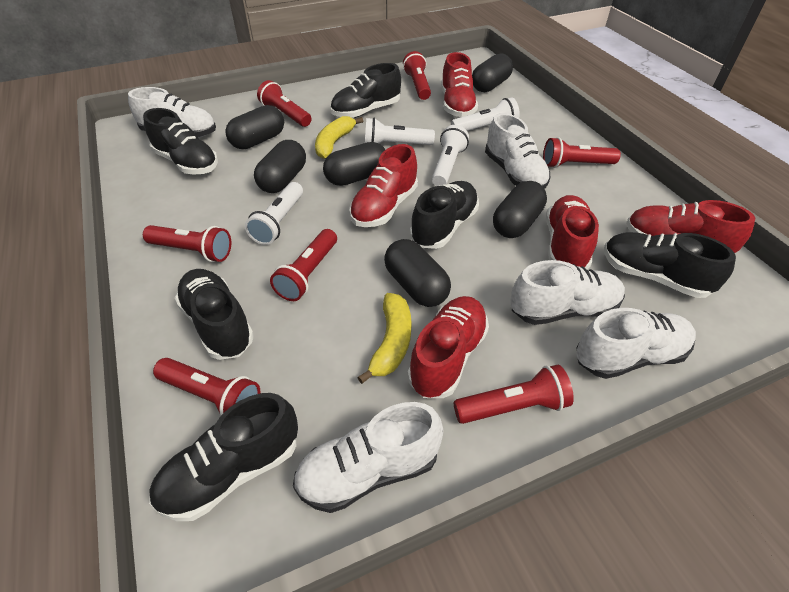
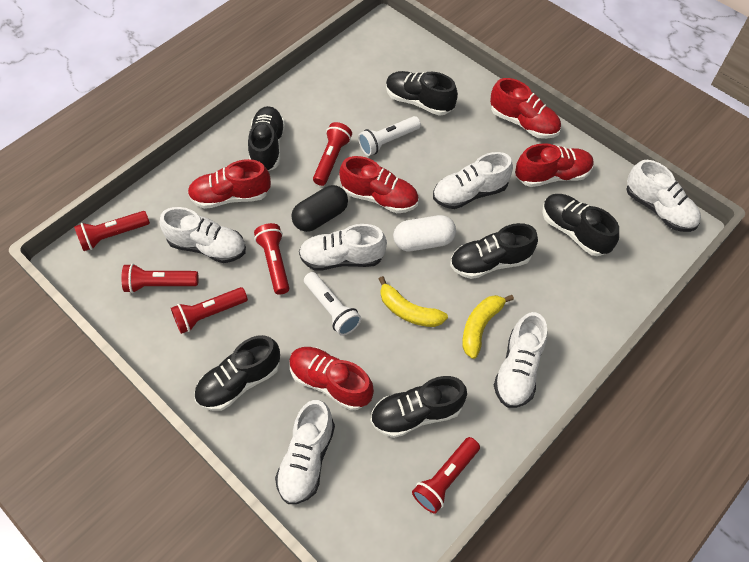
black capsule: 6 -> 1
red flashlight: 7 -> 6
white capsule: 0 -> 1
white flashlight: 4 -> 2
white shoe: 5 -> 6

